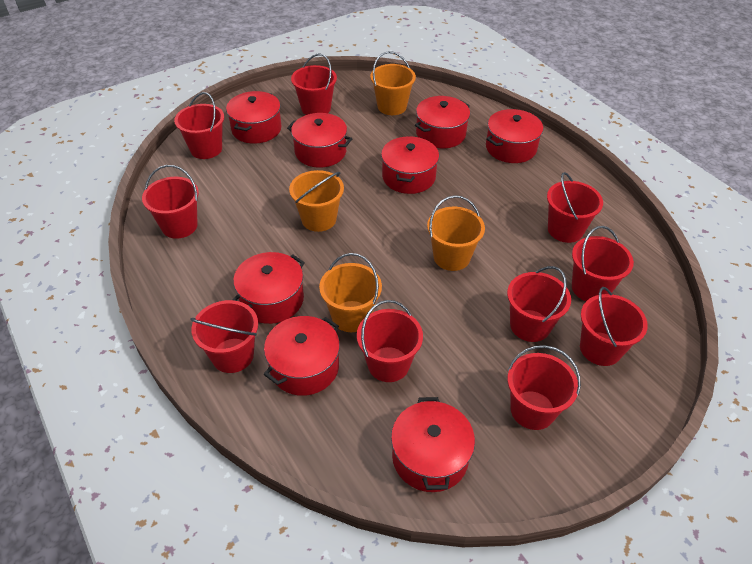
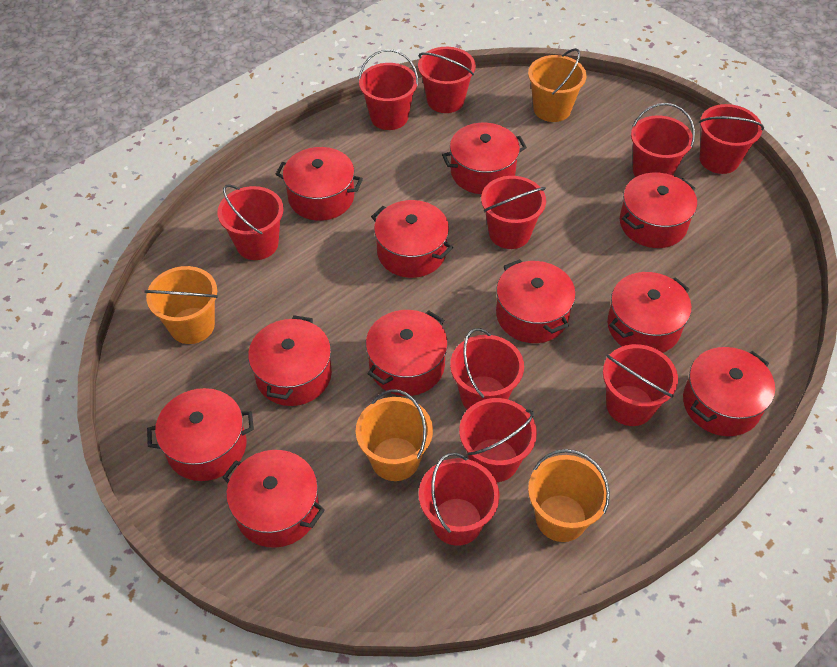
red pot: 8 -> 11

